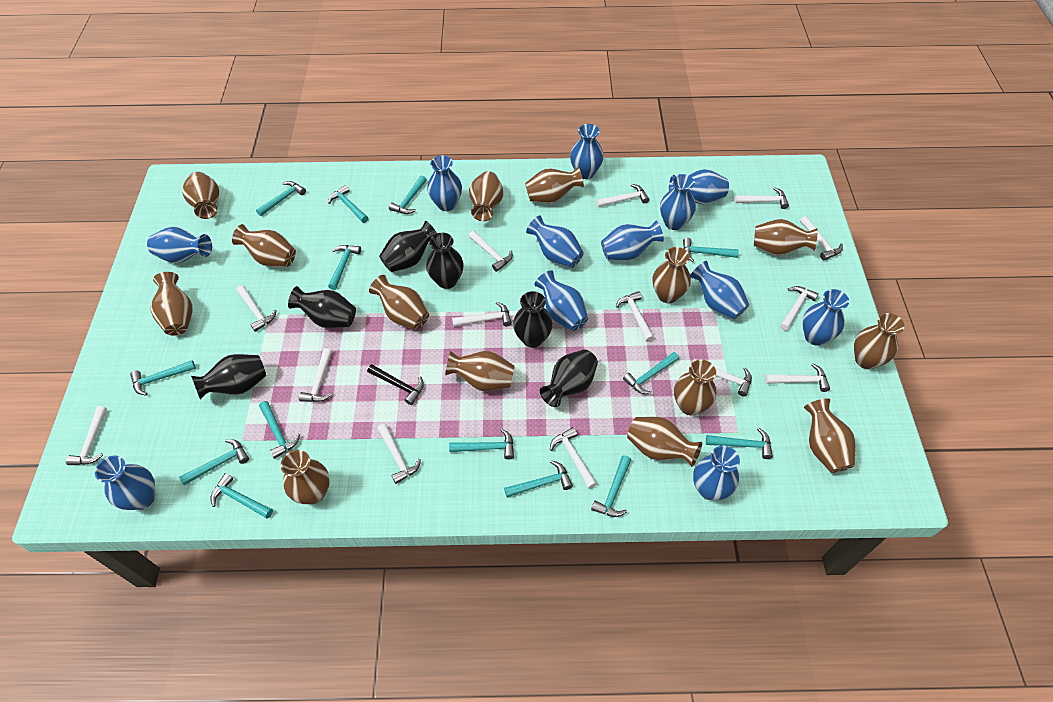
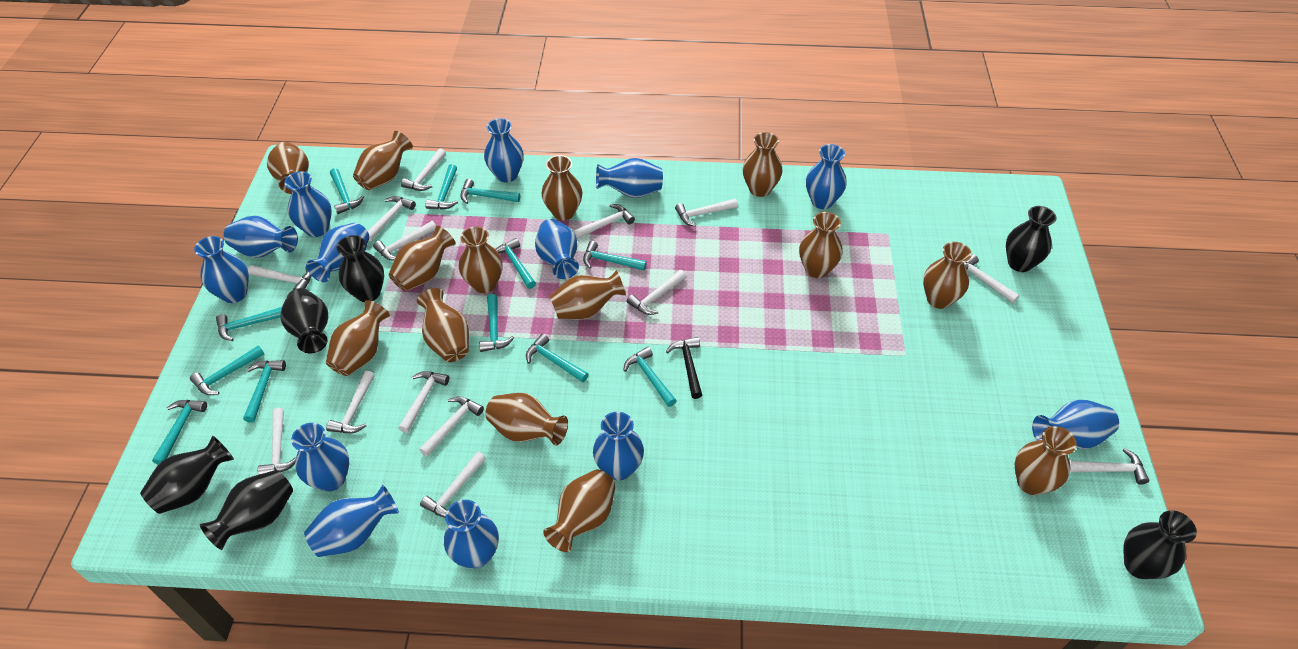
blue vase: 12 -> 13
turquoise hammer: 14 -> 12

